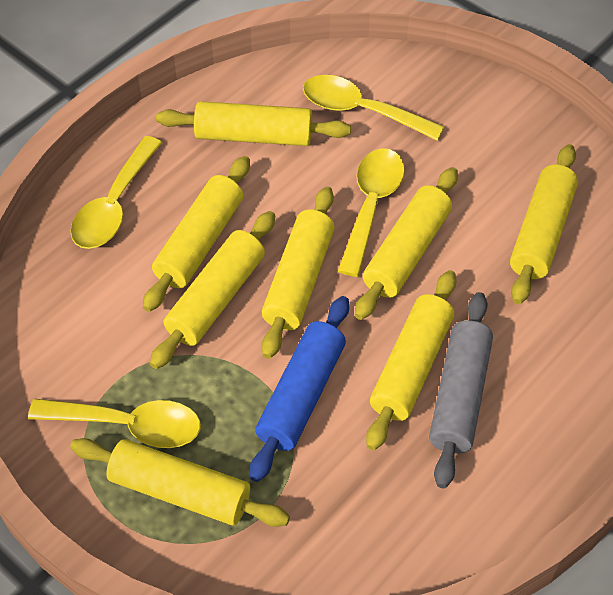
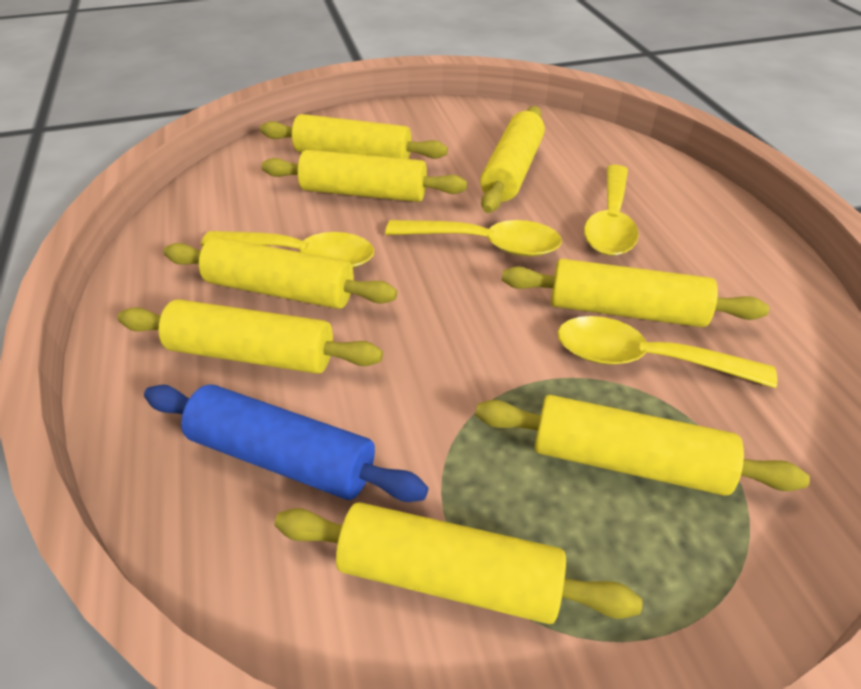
grey rolling pin: 1 -> 0

